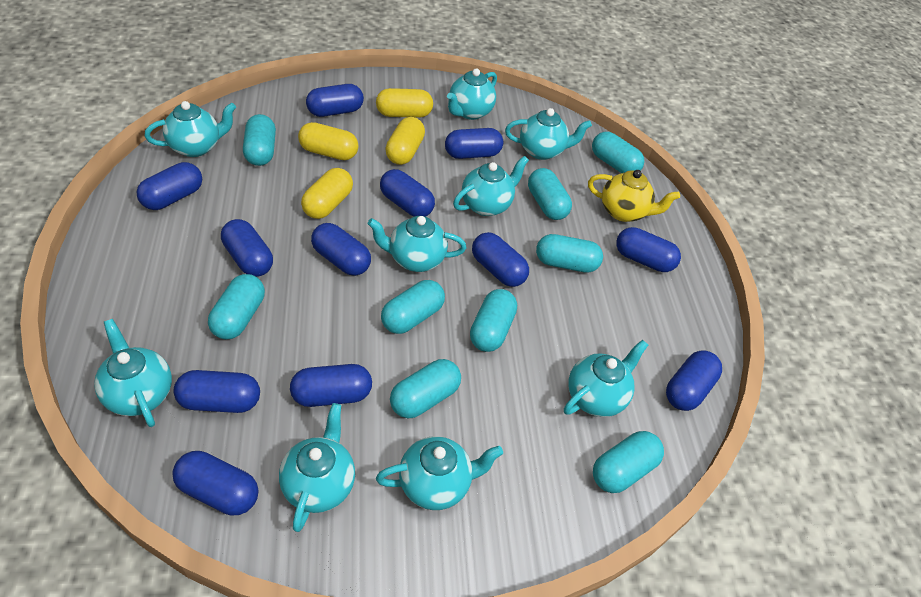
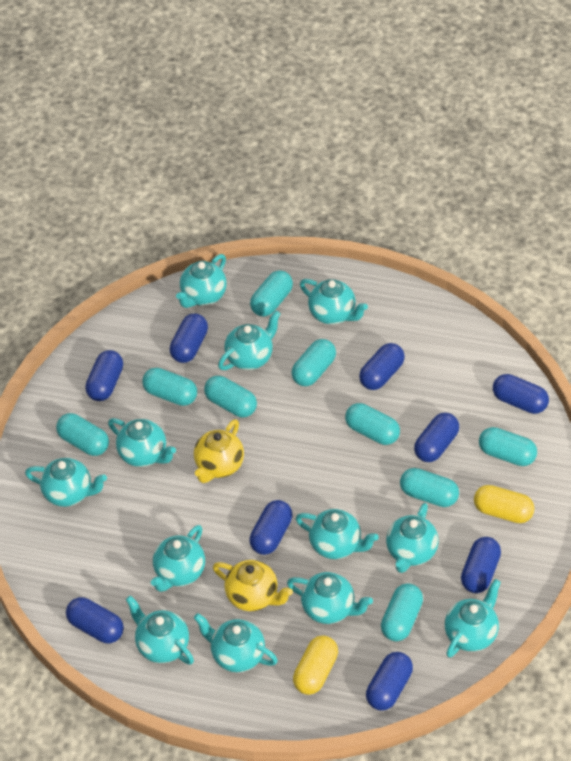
blue capsule: 12 -> 9
turquoise teapot: 9 -> 12
yellow capsule: 4 -> 2
yellow teapot: 1 -> 2

